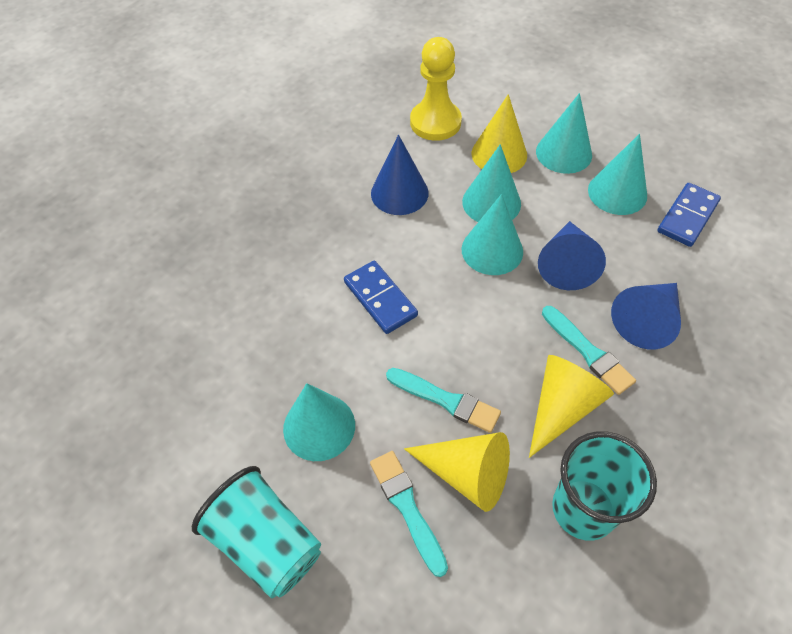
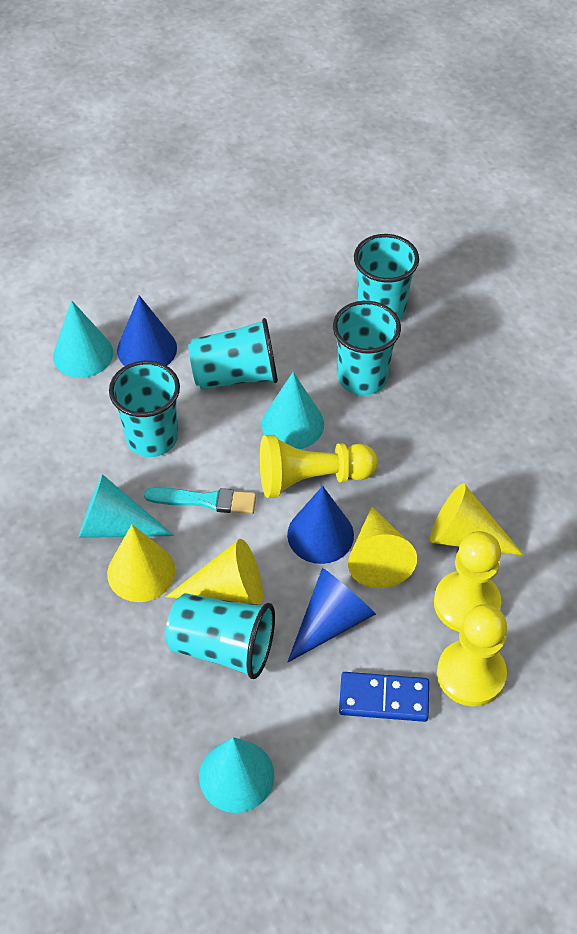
blue domino: 2 -> 1
turquoise brush: 3 -> 1
turquoise cone: 5 -> 4
turquoise cup: 2 -> 5
yellow cone: 3 -> 4
yellow pawn: 1 -> 3

